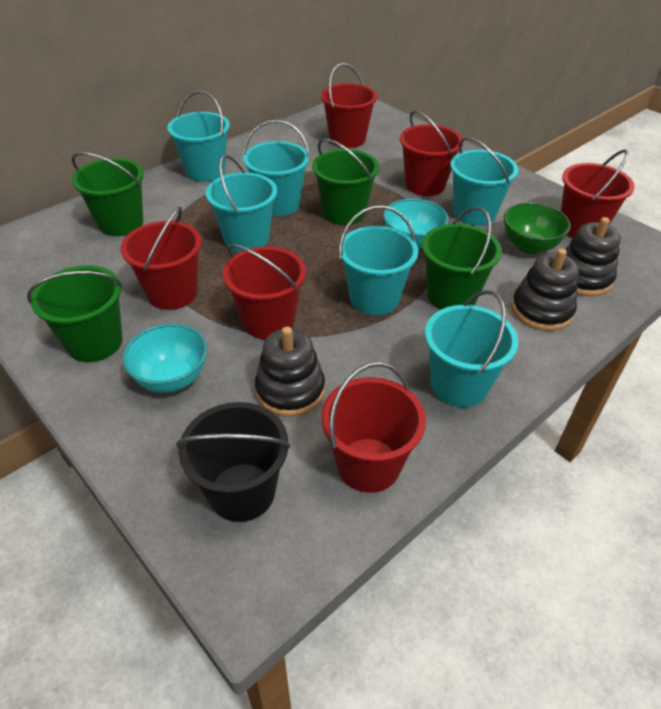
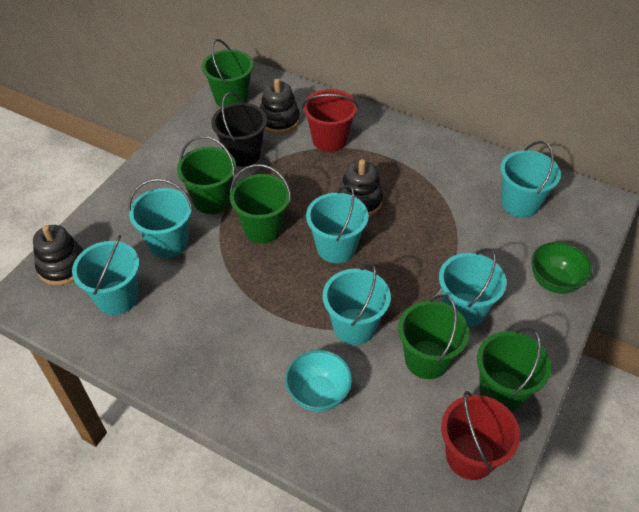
green bucket: 4 -> 5
red bucket: 6 -> 2
turquoise bowl: 2 -> 1

